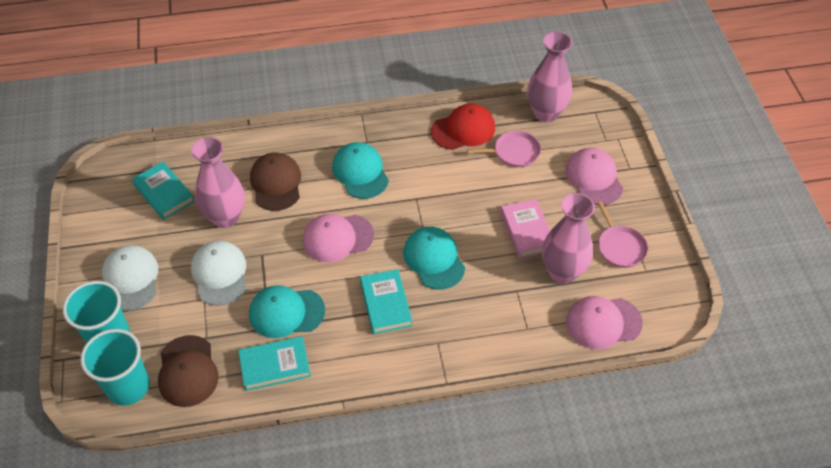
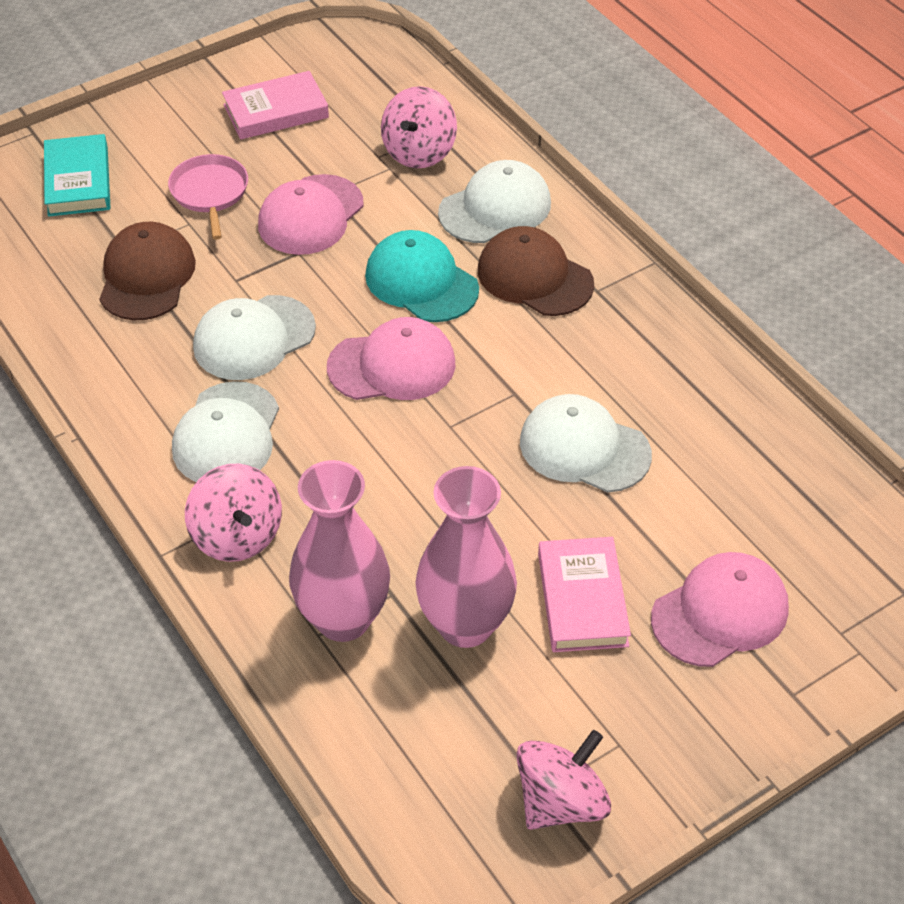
pink book: 1 -> 2
pink pan: 2 -> 1
pink spinning top: 0 -> 3
pink vase: 3 -> 2
red cap: 1 -> 0
turquoise book: 3 -> 1
turquoise cap: 3 -> 1
turquoise cup: 2 -> 0
white cap: 2 -> 4

